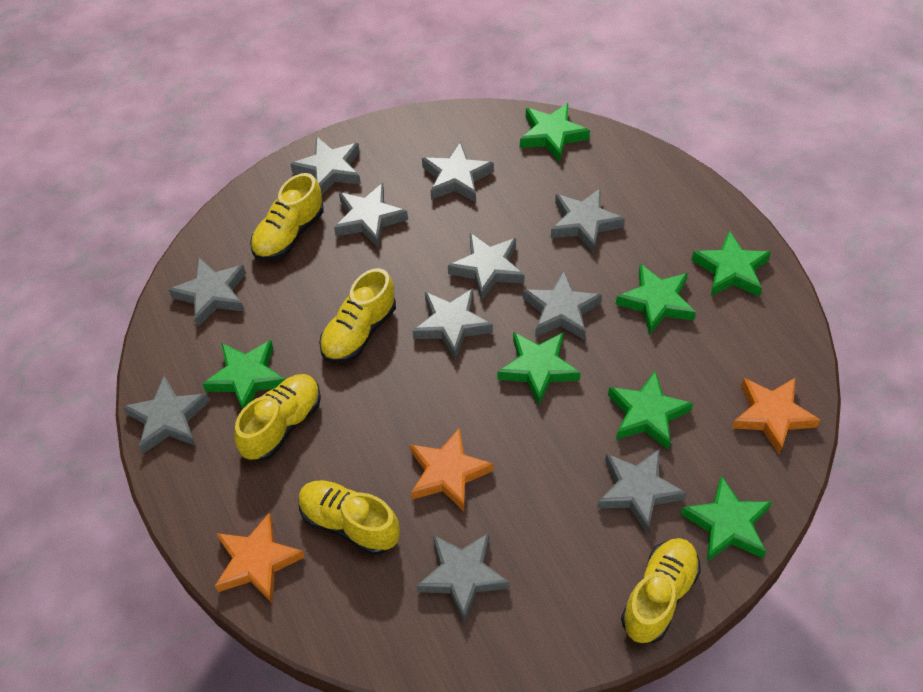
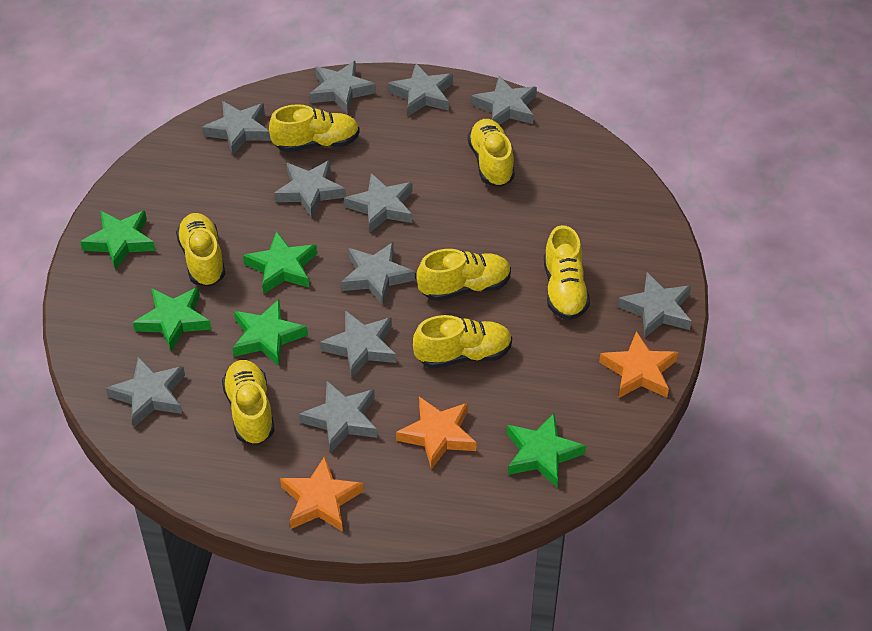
green star: 7 -> 5
yellow shoe: 5 -> 7

